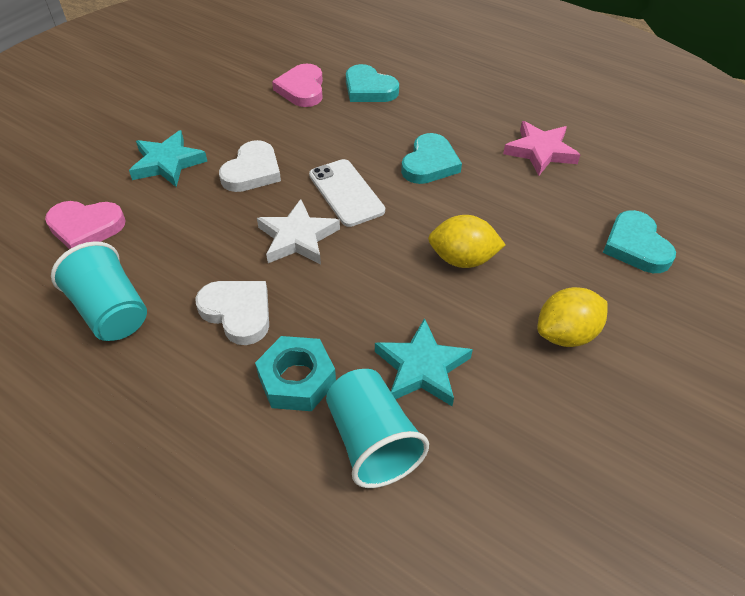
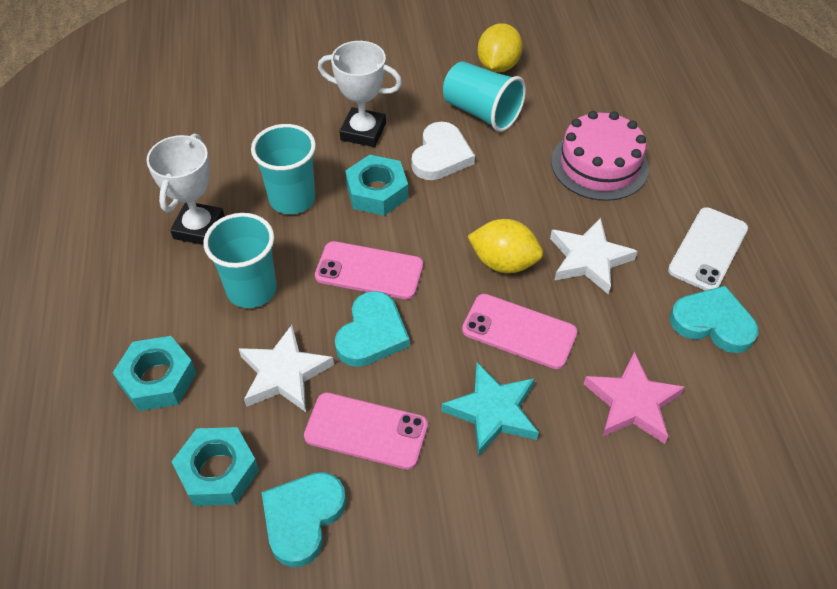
pink cake: 0 -> 1
pink heart: 2 -> 0
pink phone: 0 -> 3
turquoise cup: 2 -> 3
turquoise nut: 1 -> 3
turquoise star: 2 -> 1
white heart: 2 -> 1
white star: 1 -> 2
white trophy: 0 -> 2

